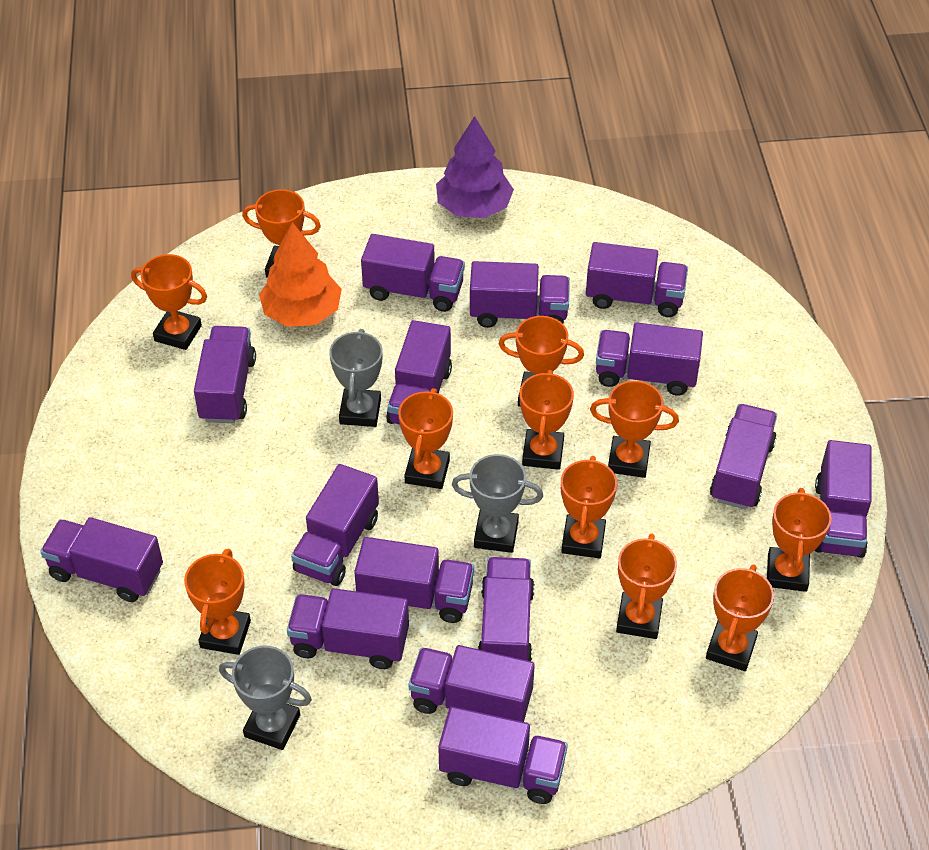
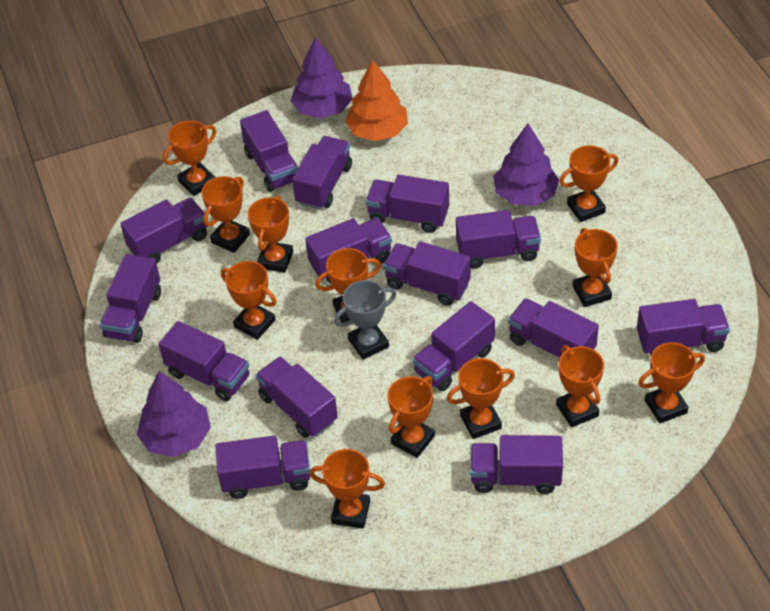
grey trophy: 3 -> 1
orange trophy: 11 -> 12
purple tree: 1 -> 3

